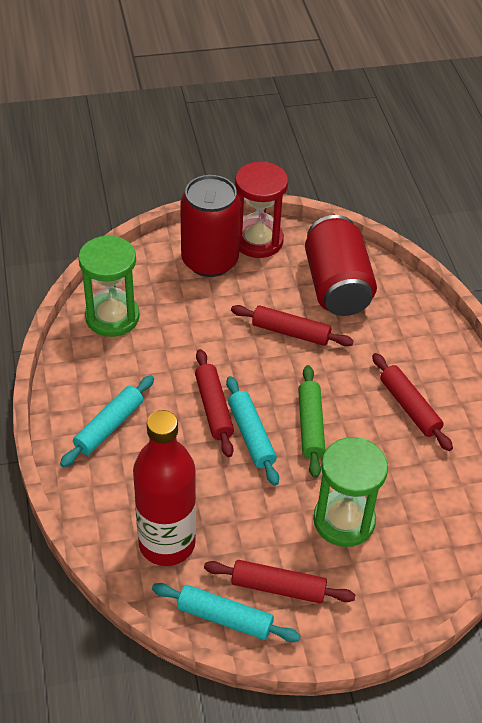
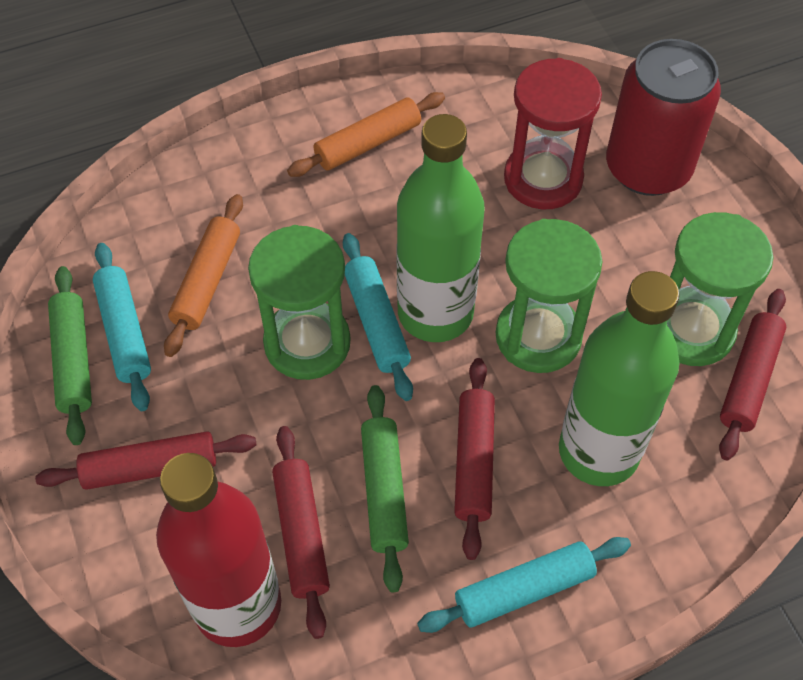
green bottle: 0 -> 2
green hourglass: 2 -> 3
green rolling pin: 1 -> 2
orange rolling pin: 0 -> 2
red can: 2 -> 1

